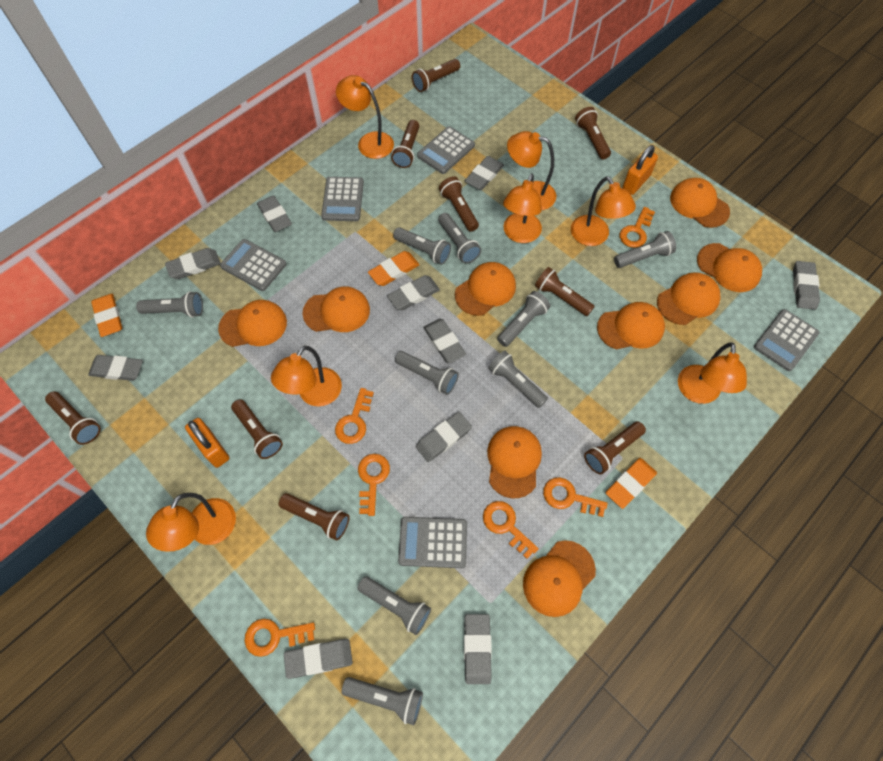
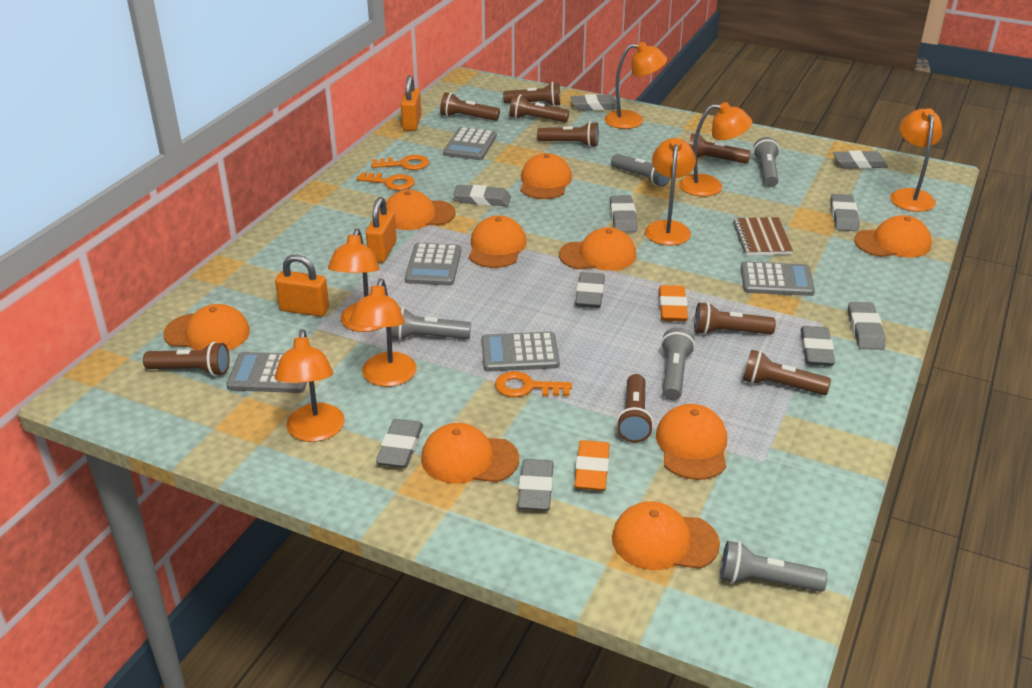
brown notebook: 0 -> 1
grey flashlight: 9 -> 5
orange eraser: 3 -> 2
orange key: 6 -> 3
orange padlock: 2 -> 3

